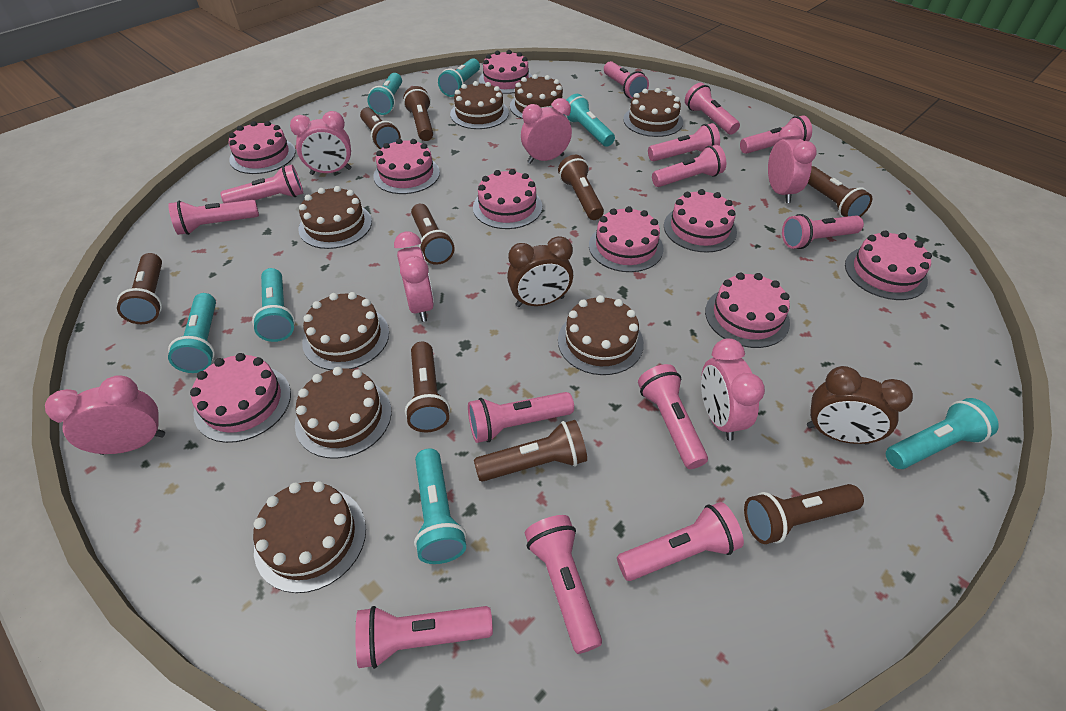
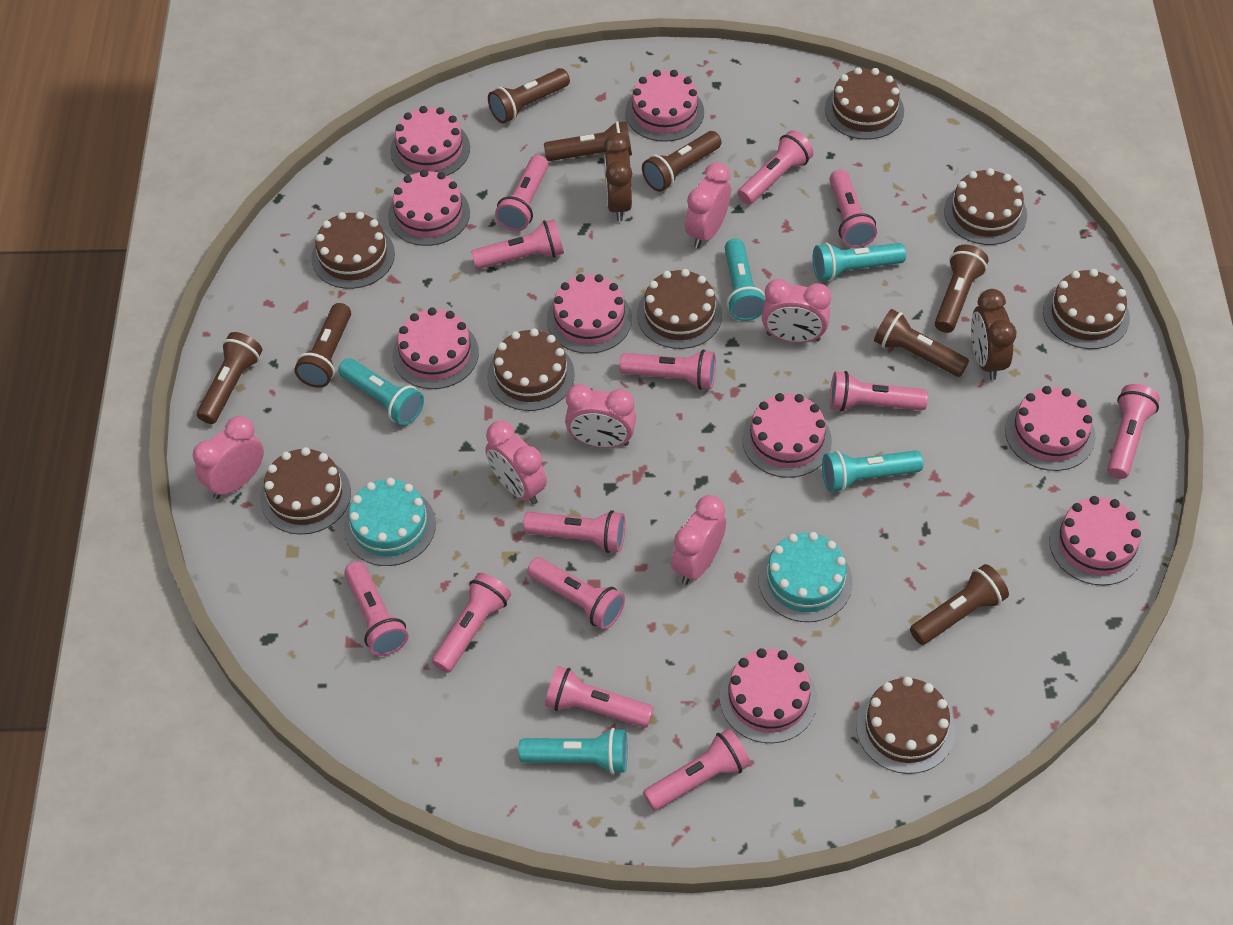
brown flashlight: 9 -> 8
turquoise cake: 0 -> 2
turquoise flashlight: 7 -> 5

